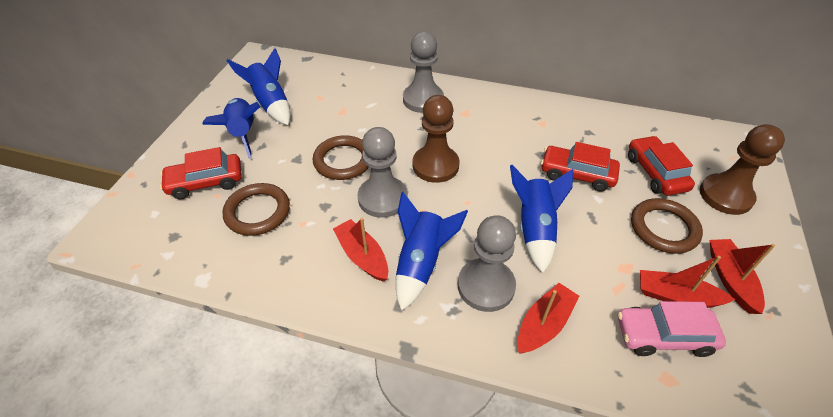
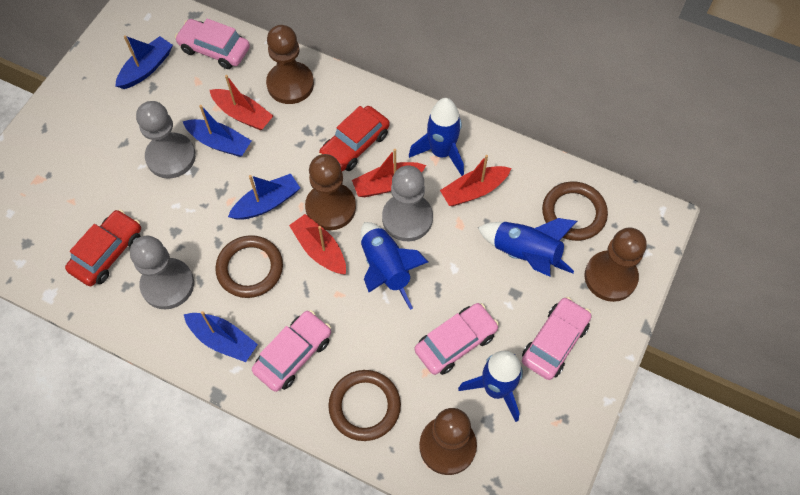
blue boat: 0 -> 4
brown pawn: 2 -> 4
pink car: 1 -> 4
red car: 3 -> 2

